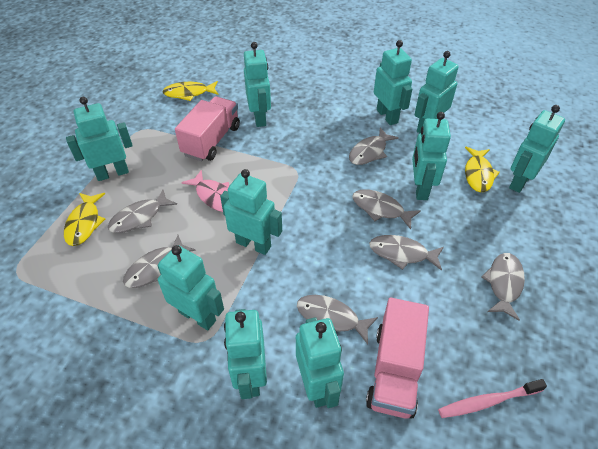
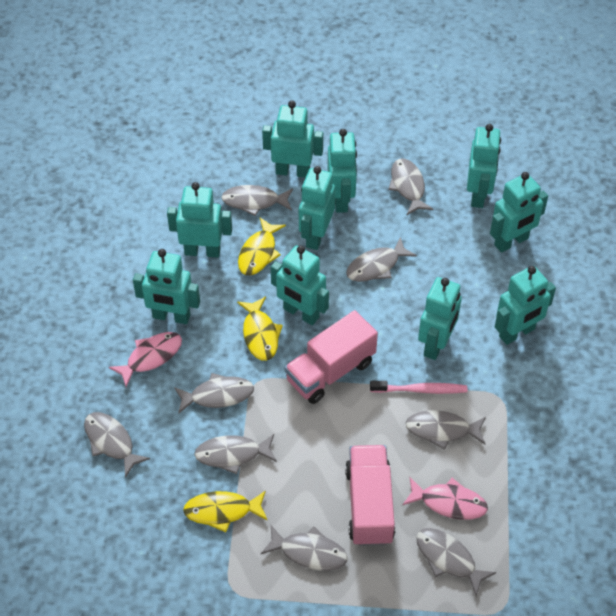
grey fish: 7 -> 9
pink fish: 1 -> 2

